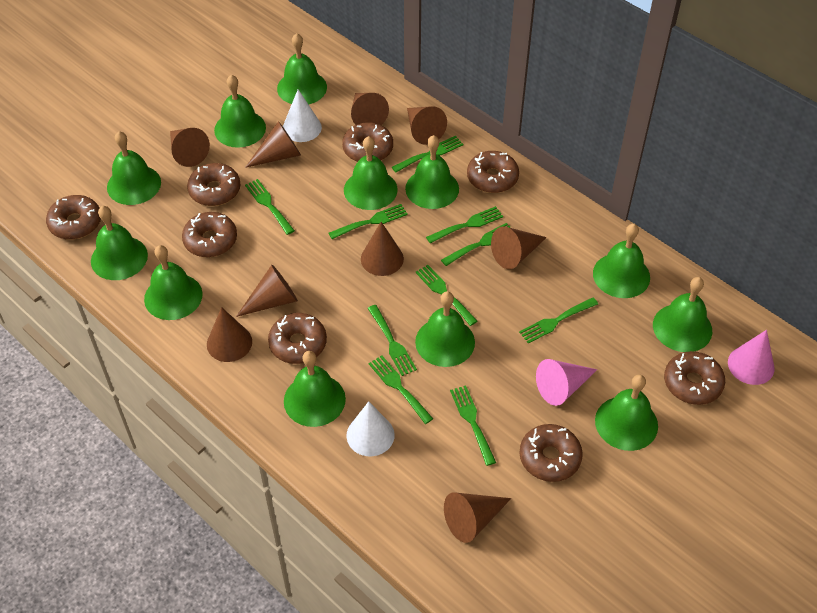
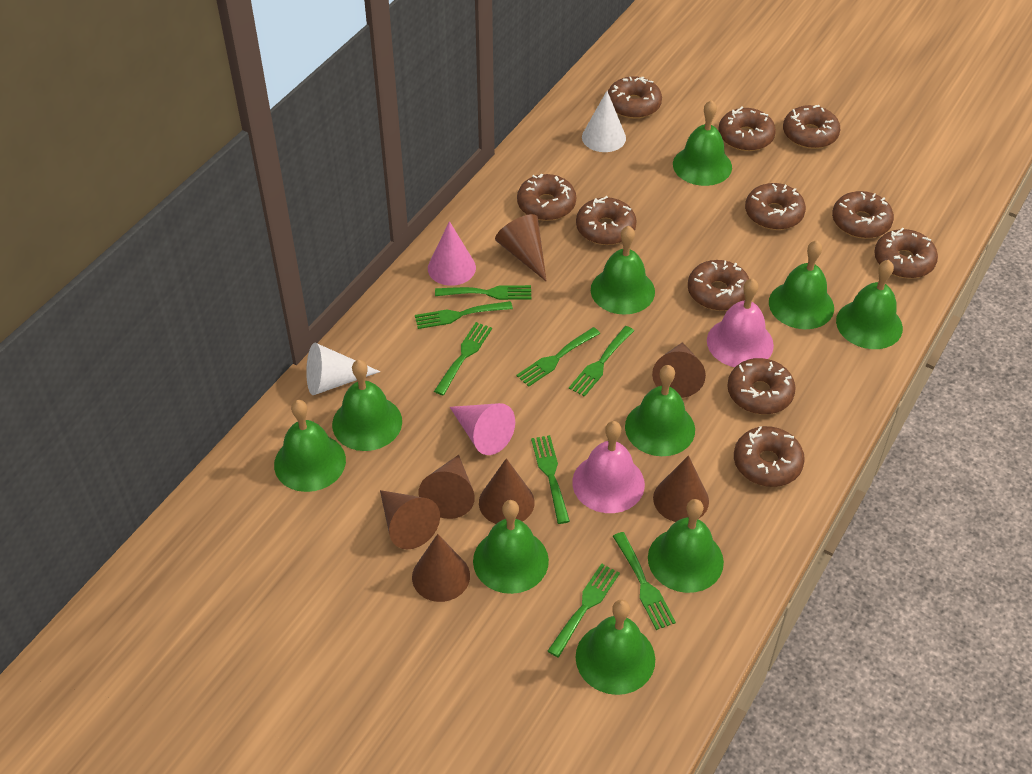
brown cone: 9 -> 7
brown donut: 8 -> 11
green bell: 12 -> 10
green fork: 10 -> 8
pink bell: 0 -> 2

